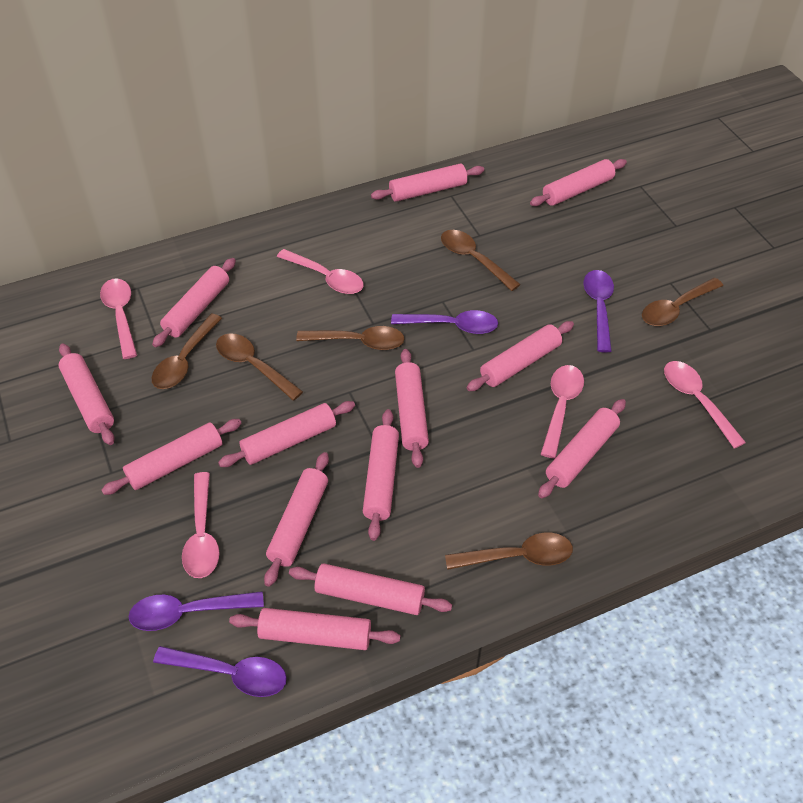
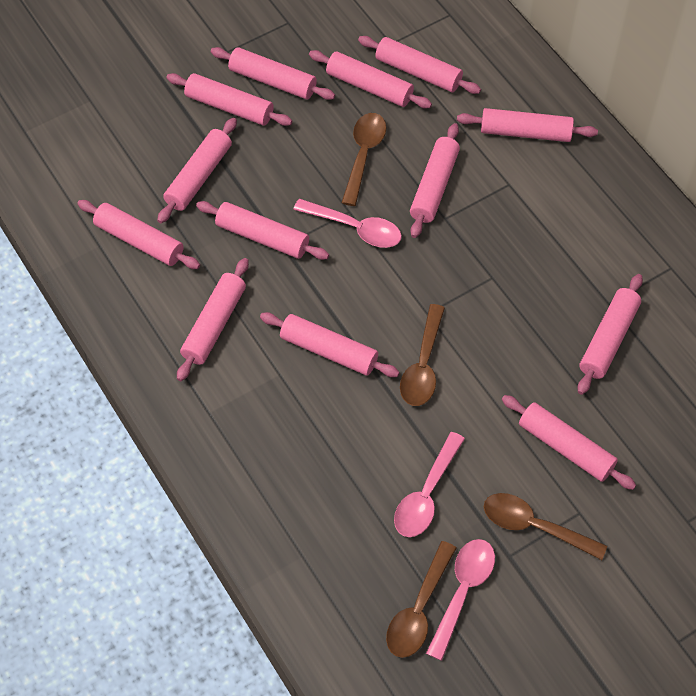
brown spoon: 6 -> 4
pink spoon: 5 -> 3
purple spoon: 4 -> 0

